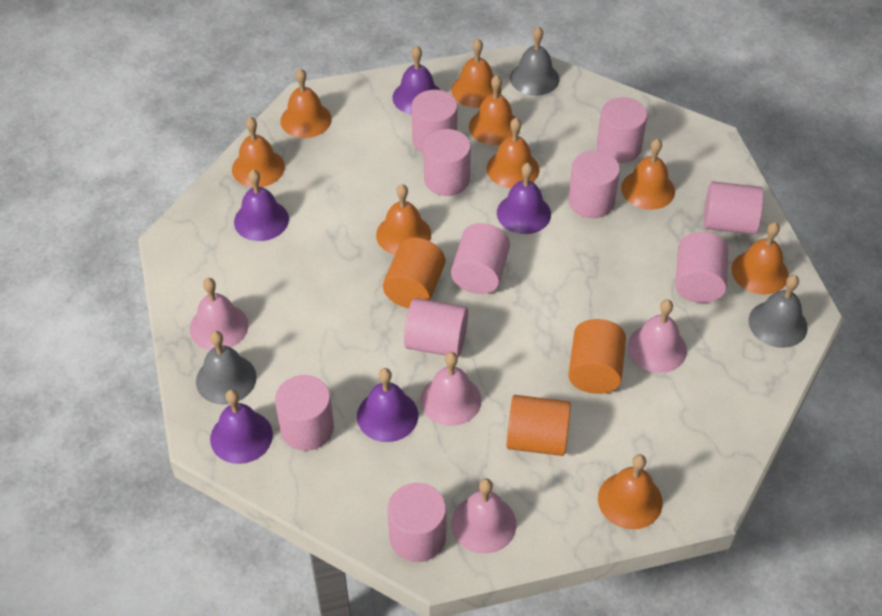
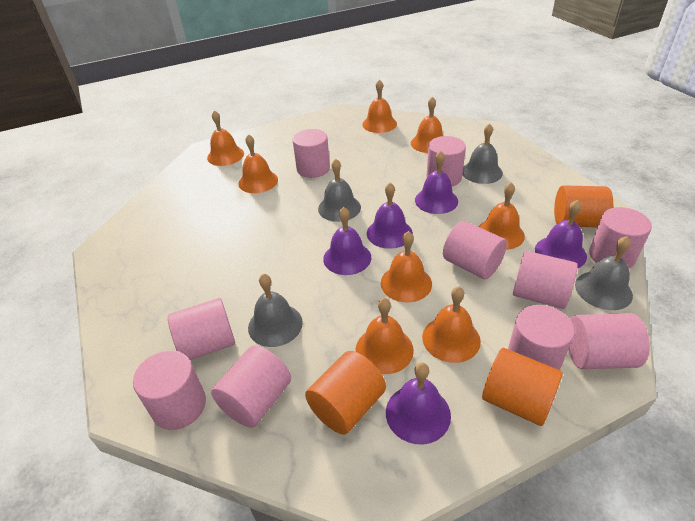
grey bell: 3 -> 4
orange bell: 9 -> 8
pink bell: 4 -> 0

